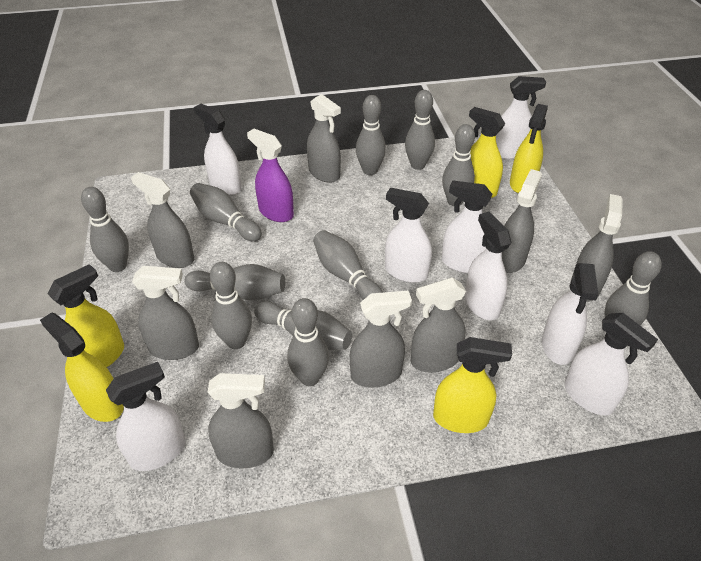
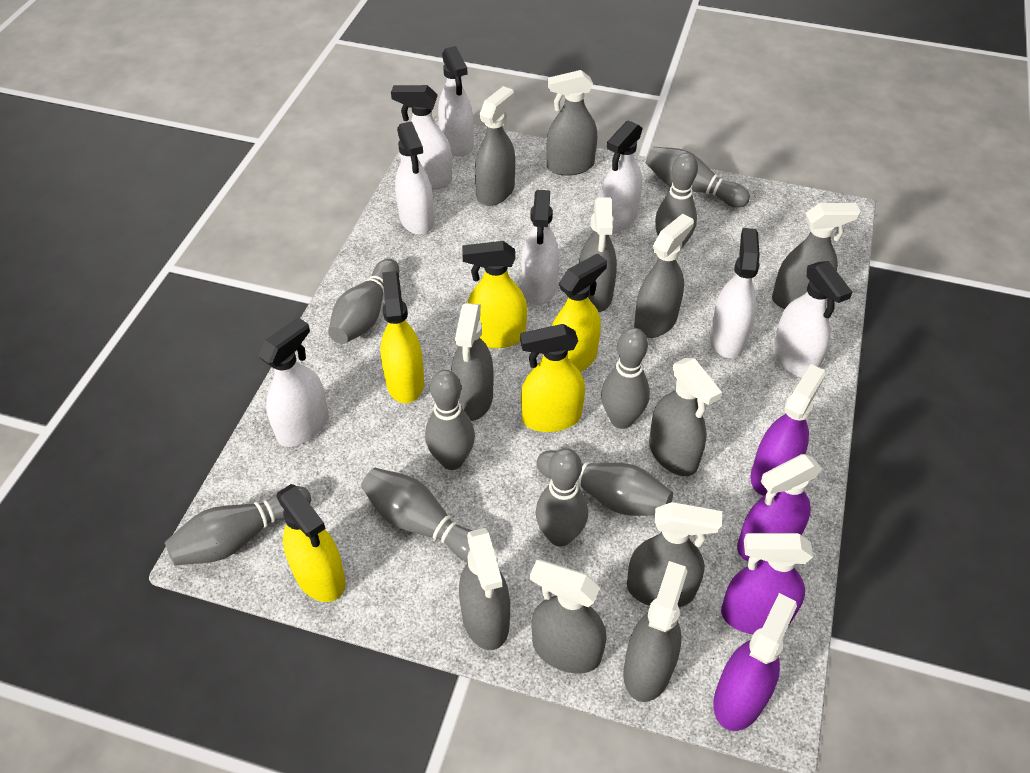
grey bowling pin: 11 -> 9
grey spray bottle: 8 -> 11
purple spray bottle: 1 -> 4

